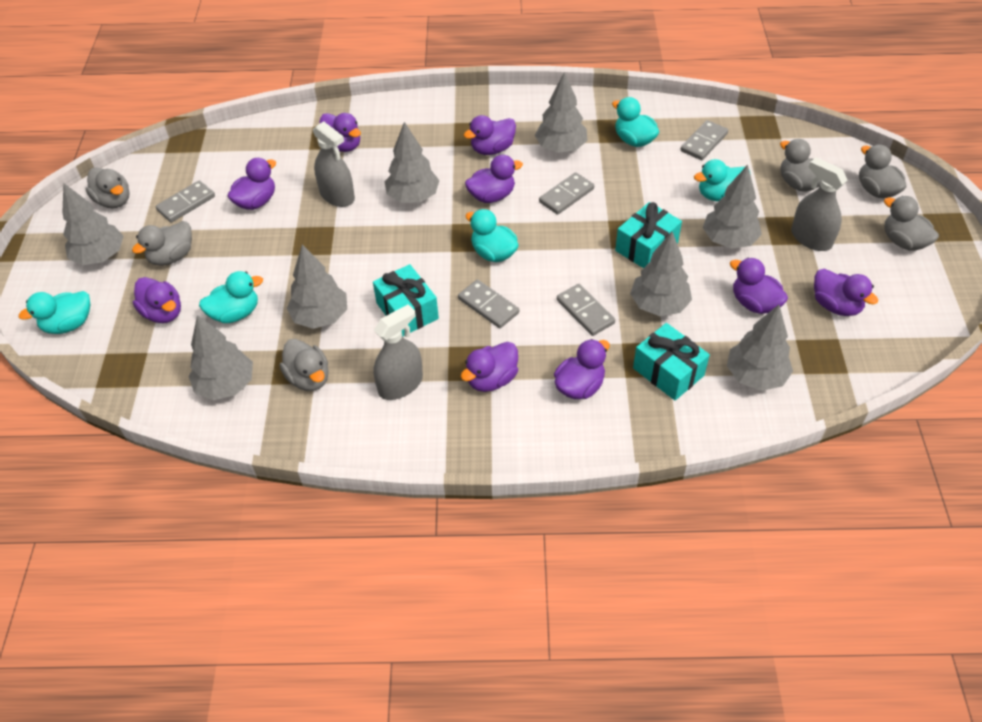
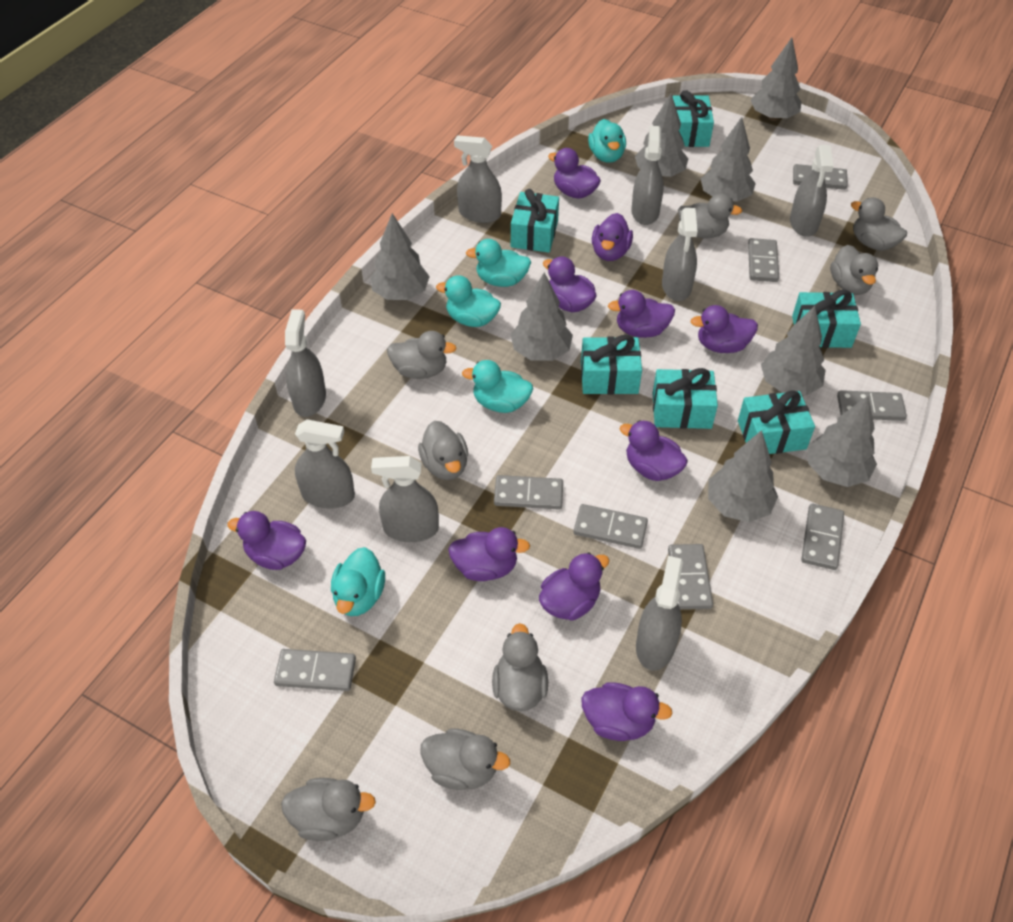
grey domino: 5 -> 8
grey duck: 6 -> 8
grey spray bottle: 3 -> 8
purple duck: 9 -> 10
turquoise gift: 3 -> 6

